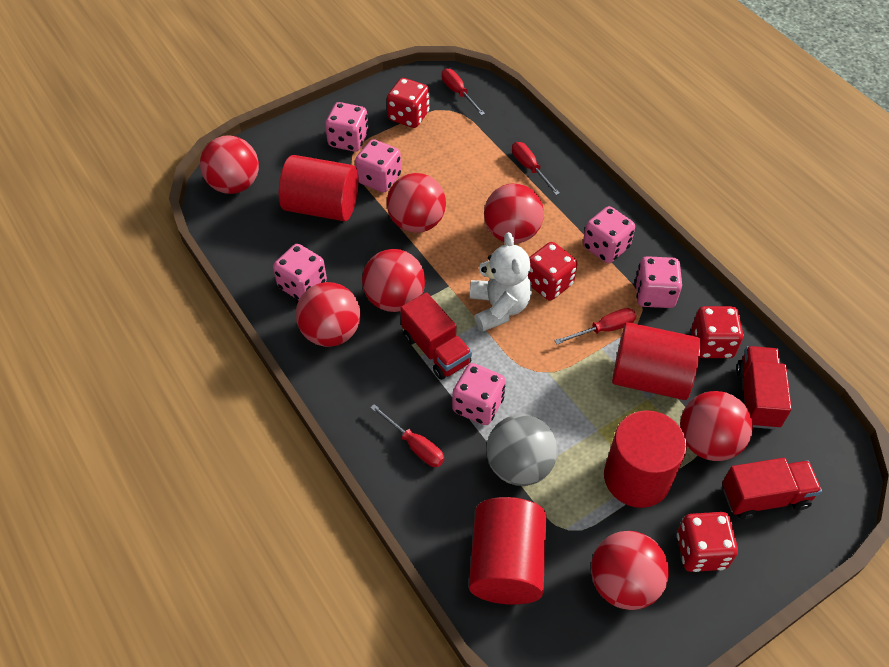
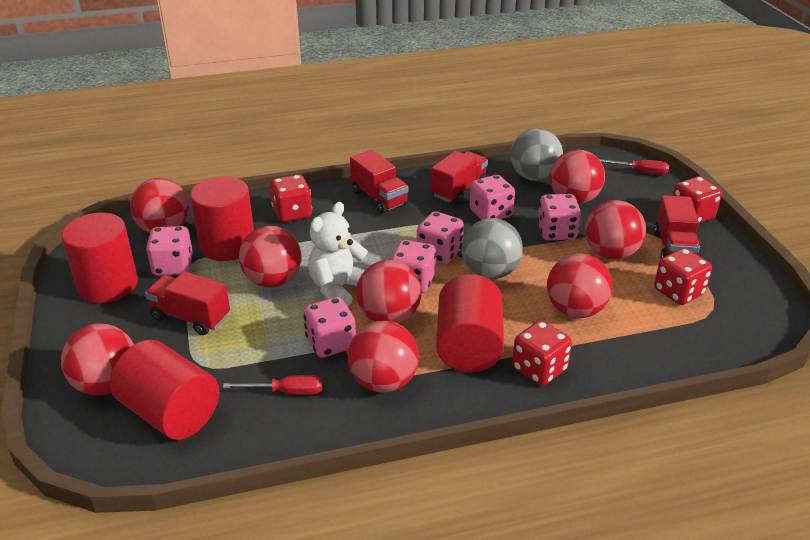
grey ball: 1 -> 2
red ball: 7 -> 8
red screwdriver: 4 -> 2
red truck: 3 -> 4

